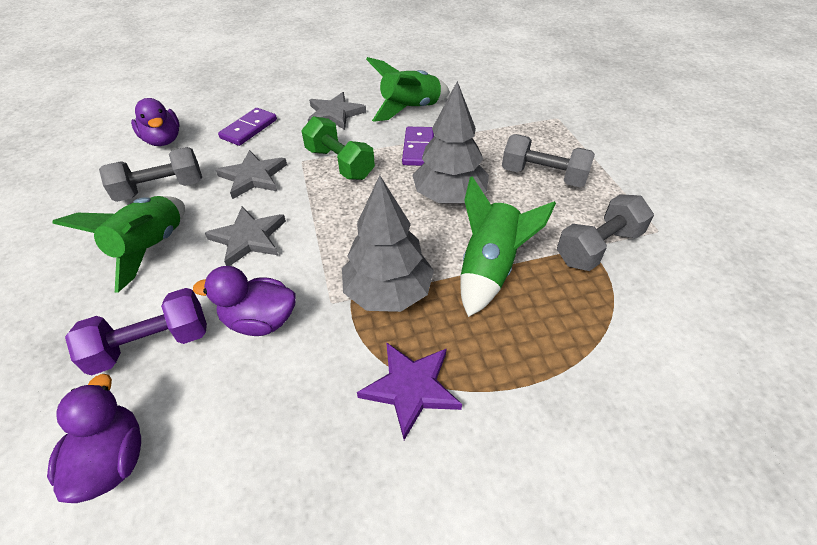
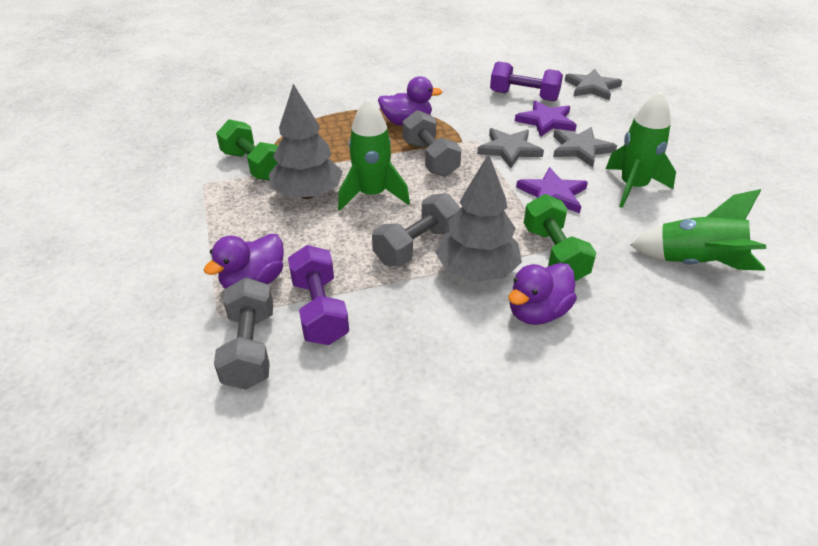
green dumbbell: 1 -> 2
purple domino: 2 -> 0
purple dumbbell: 1 -> 2
purple star: 1 -> 2

